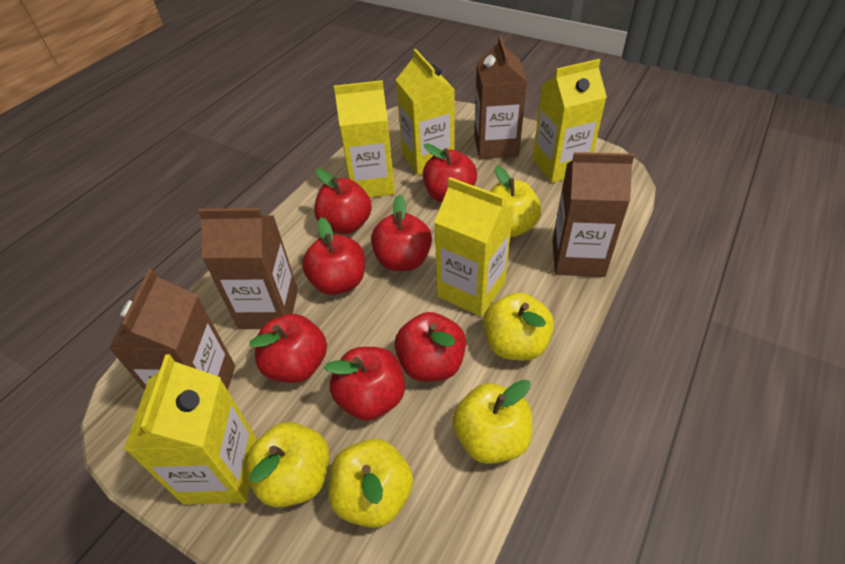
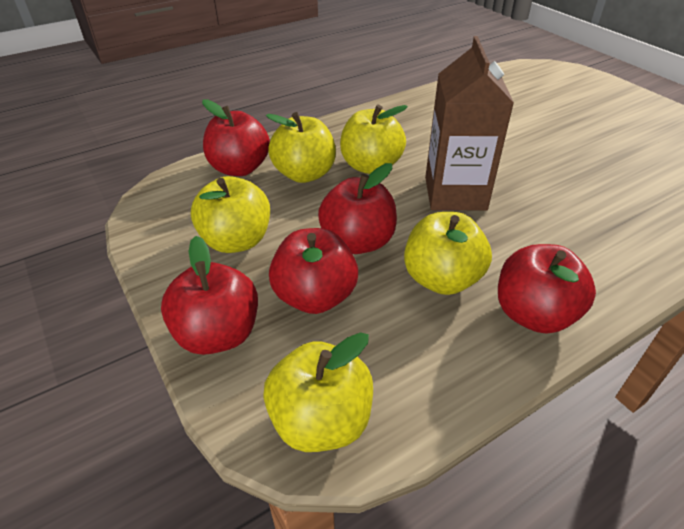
brown carton: 4 -> 1
red apple: 7 -> 5
yellow carton: 5 -> 0

